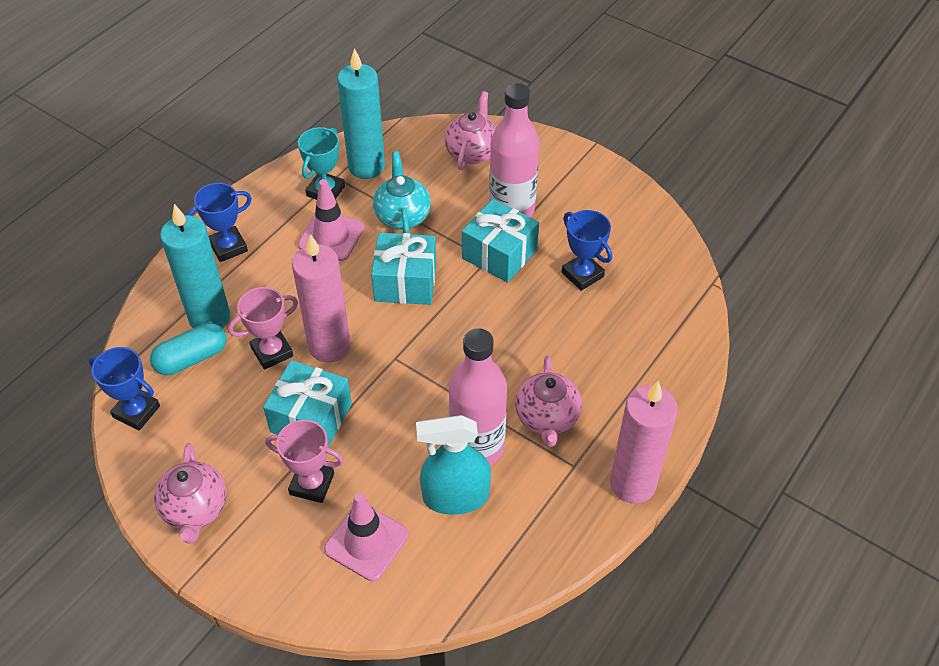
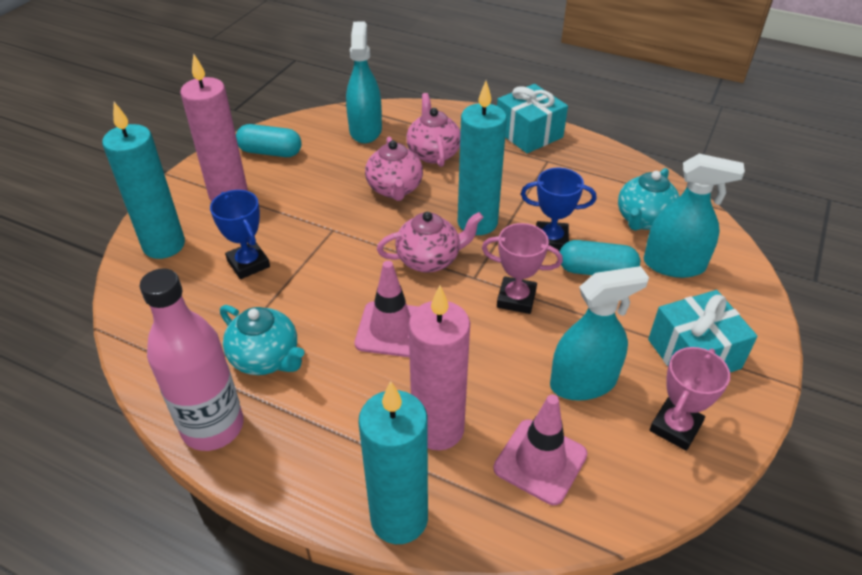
blue trophy: 3 -> 2
pink bottle: 2 -> 1
turquoise candle: 2 -> 3
turquoise capsule: 1 -> 2
turquoise gift: 3 -> 2
turquoise spray bottle: 1 -> 3
turquoise teapot: 1 -> 2
turquoise trophy: 1 -> 0

